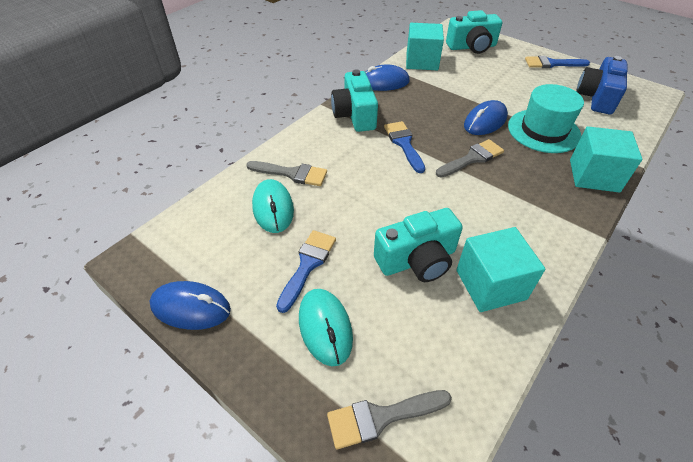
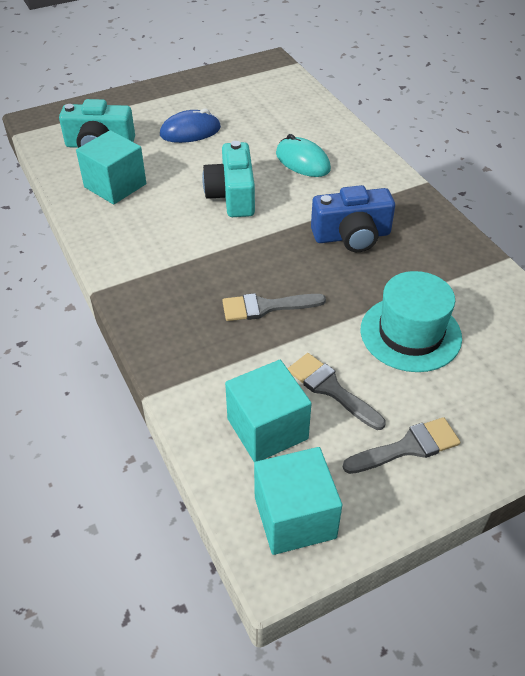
blue brush: 3 -> 0
blue mouse: 3 -> 1
turquoise camera: 3 -> 2
turquoise mouse: 2 -> 1

